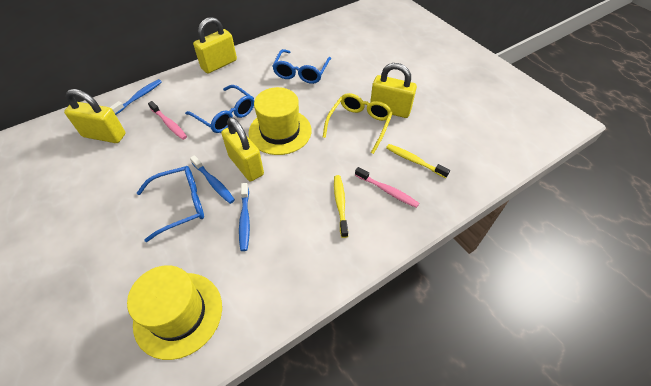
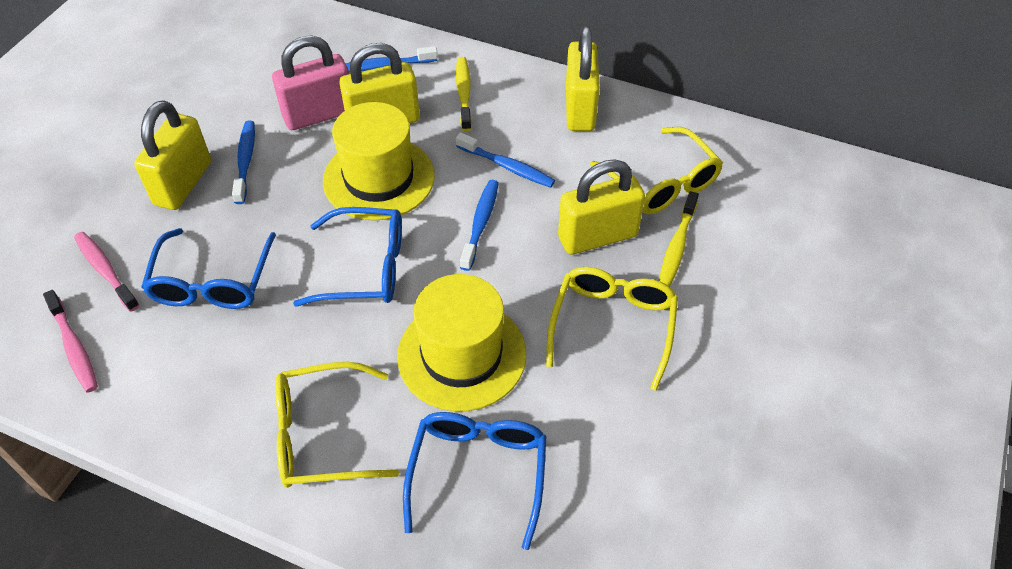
blue toothbrush: 3 -> 4
pink padlock: 0 -> 1
yellow glasses: 1 -> 3

